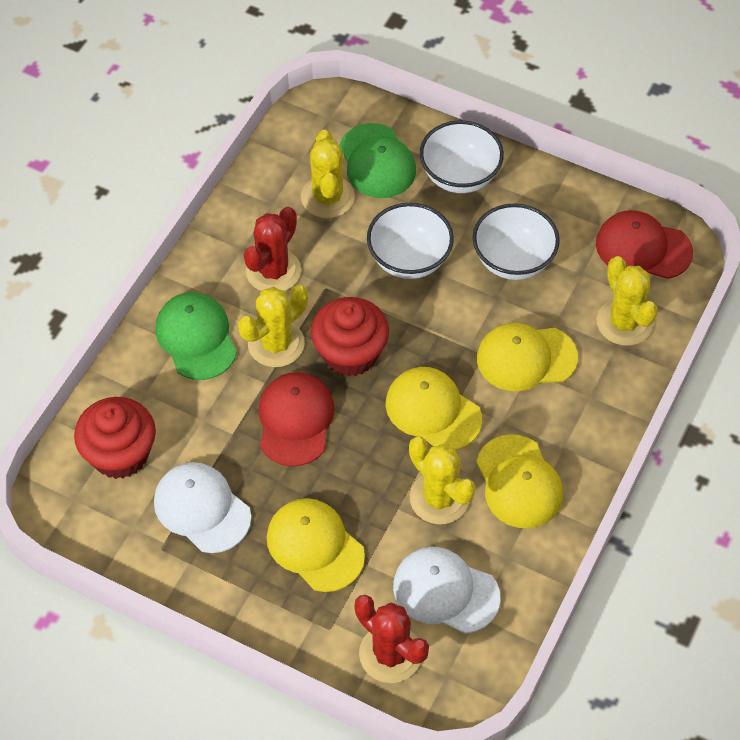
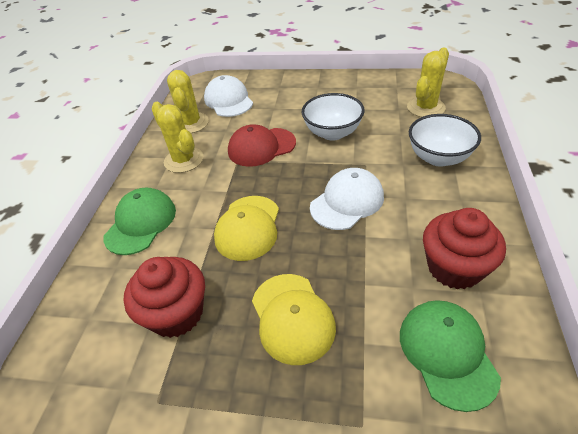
red cactus: 2 -> 0
red cap: 2 -> 1
white bowl: 3 -> 2
yellow cactus: 4 -> 3
yellow cap: 4 -> 2

